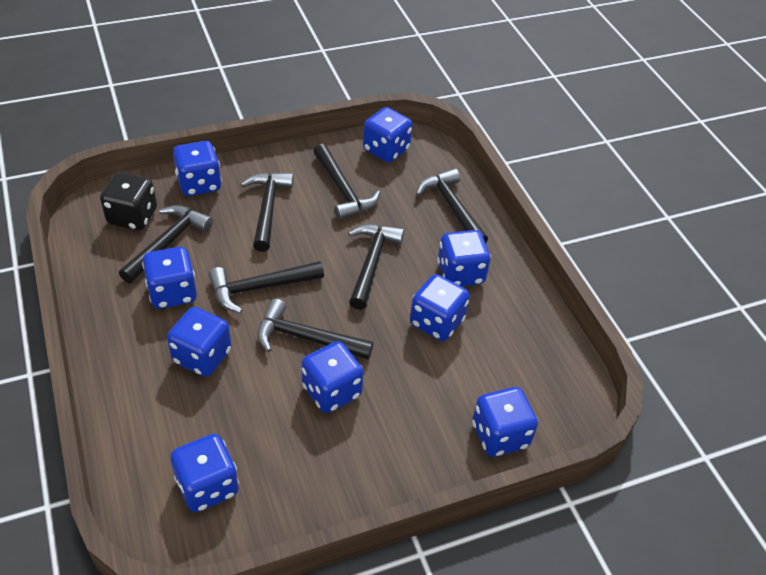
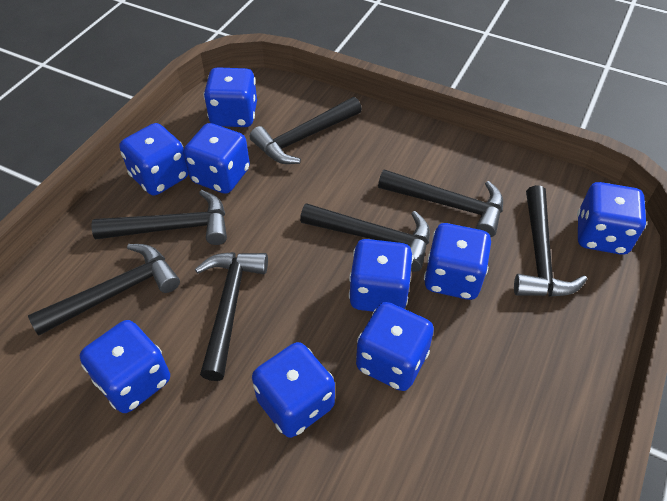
black dice: 1 -> 0

